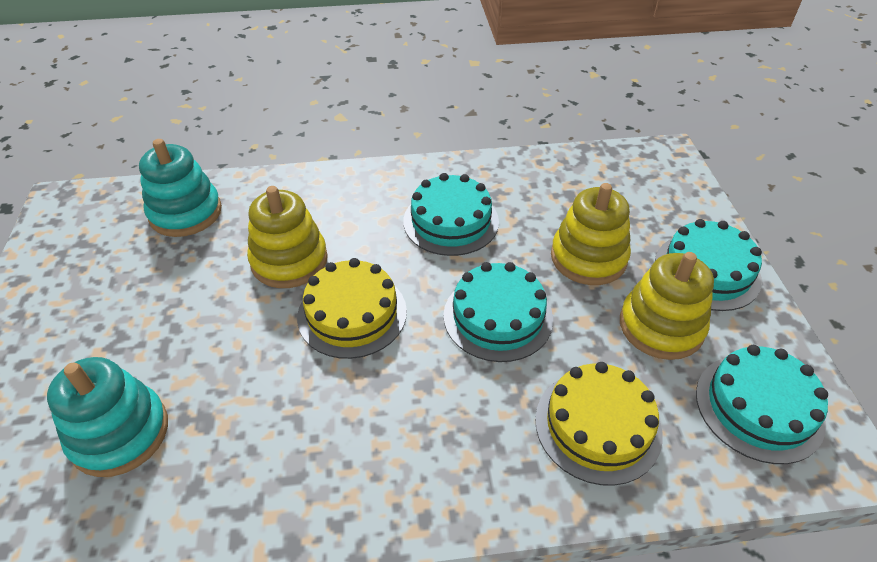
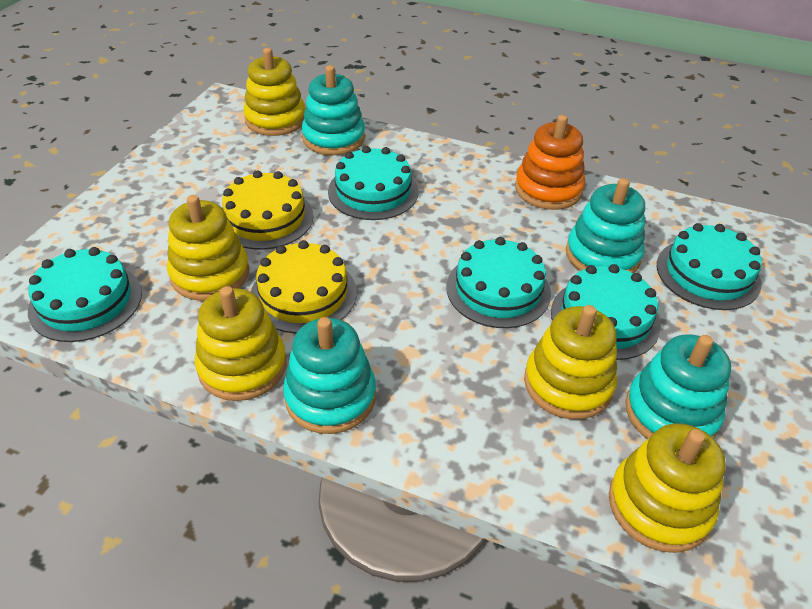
orange stacking toy: 0 -> 1
turquoise cake: 4 -> 5
turquoise stacking toy: 2 -> 4
yellow stacking toy: 3 -> 5

